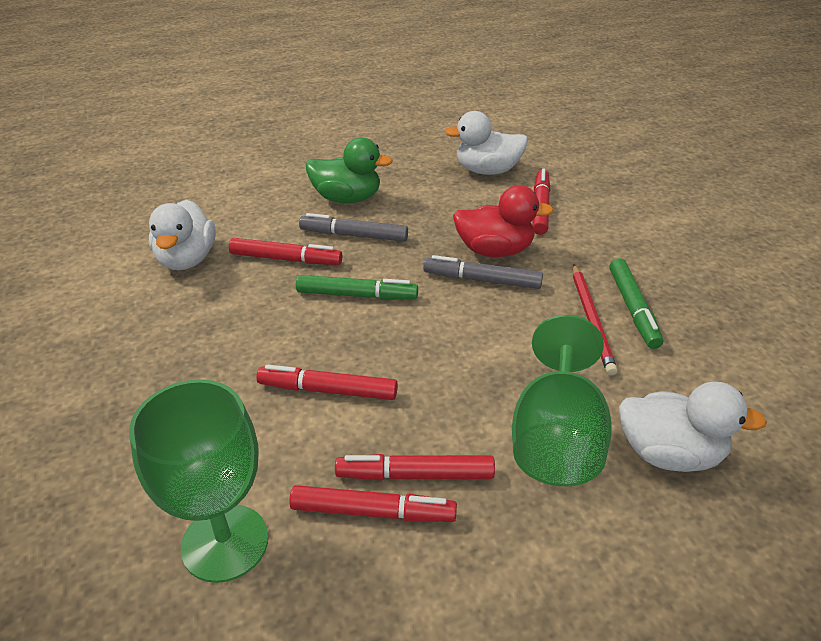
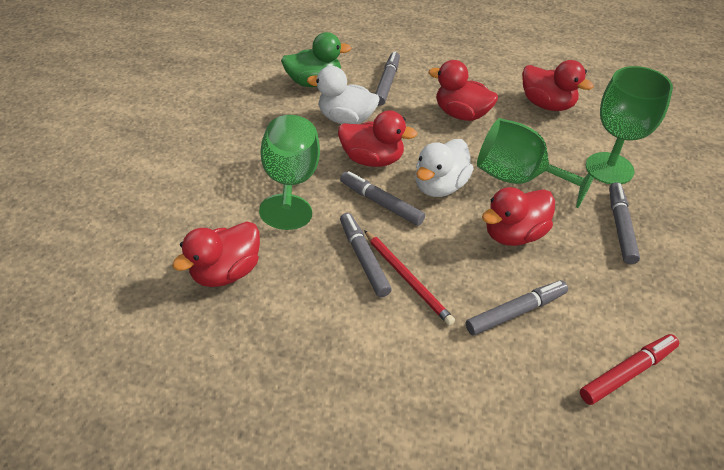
green goblet: 2 -> 3
green marker: 2 -> 0
grey marker: 2 -> 5
red duck: 1 -> 5
red marker: 5 -> 1
white duck: 3 -> 2

